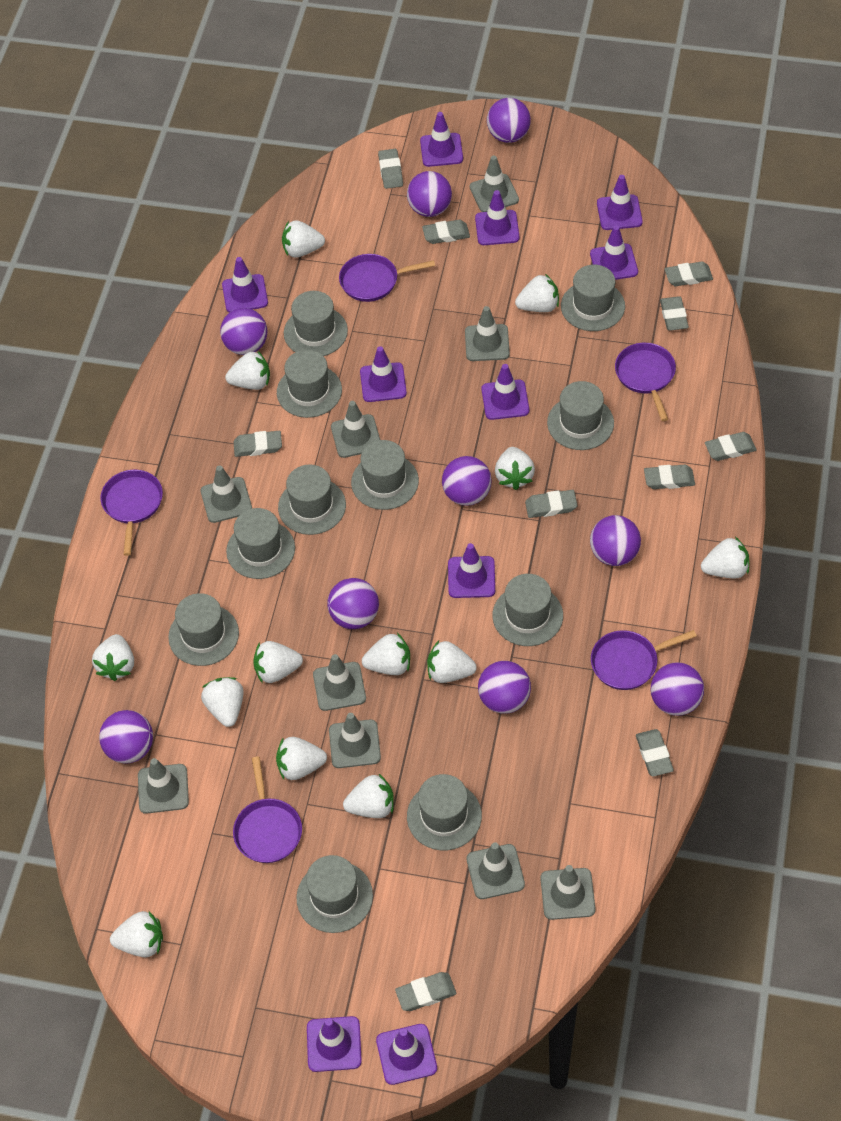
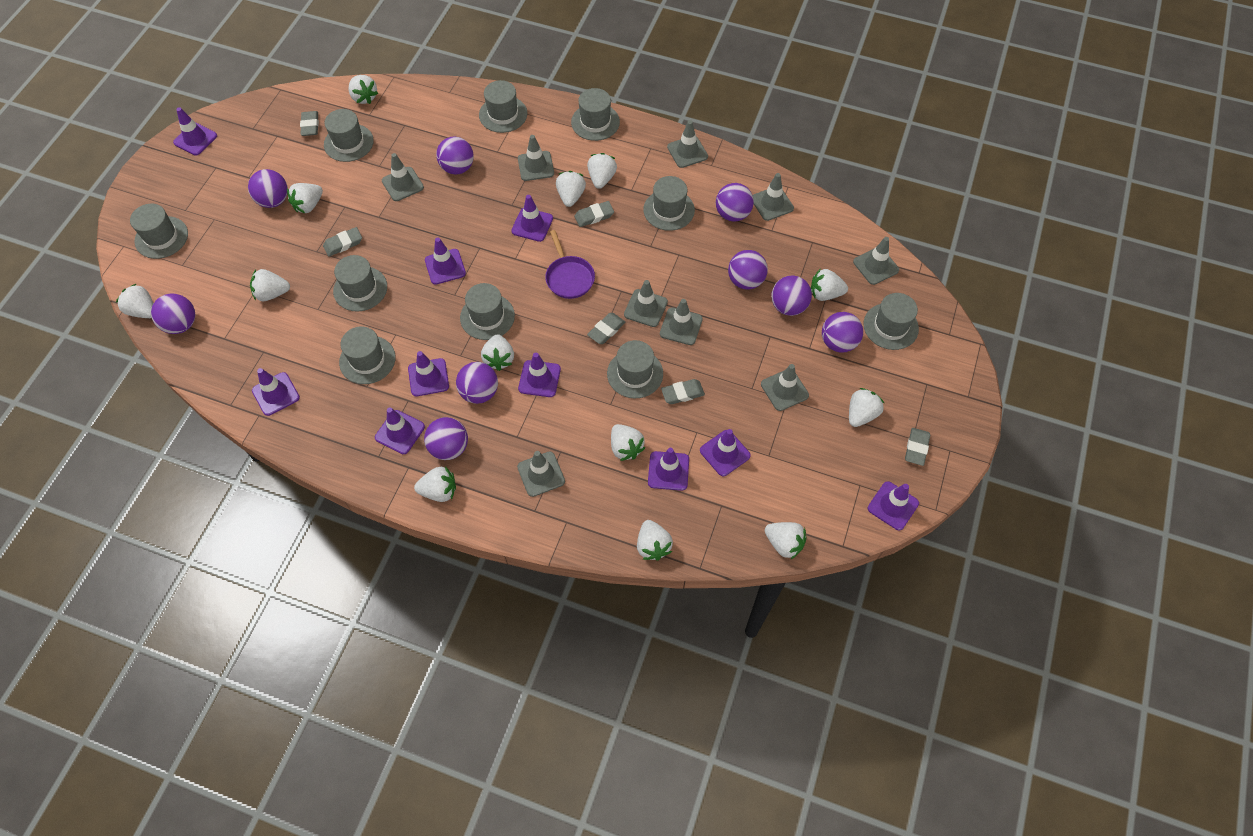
grey eraser: 10 -> 6
grey hat: 11 -> 10
purple pan: 5 -> 1

